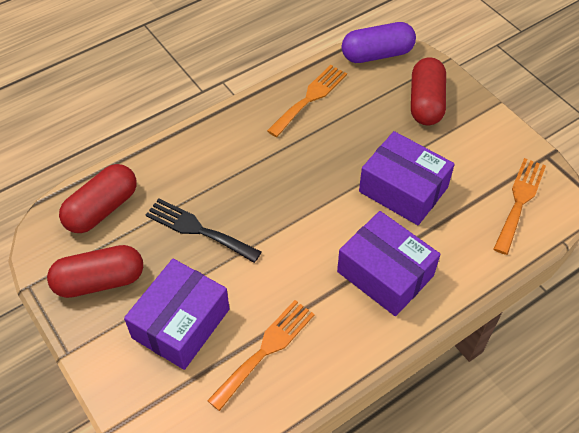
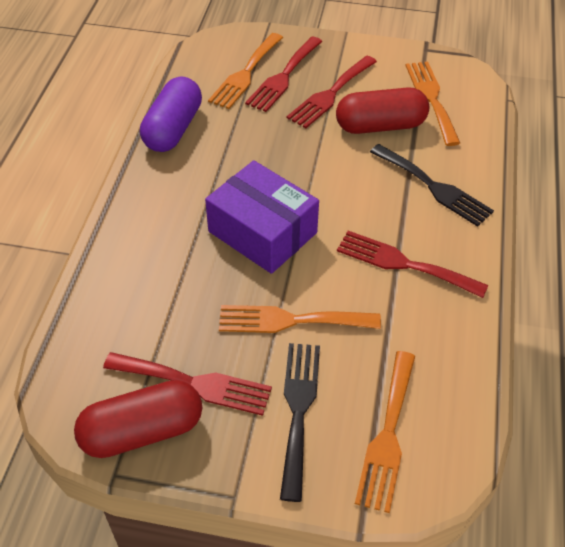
black fork: 1 -> 2
orange fork: 3 -> 4
purple box: 3 -> 1
red capsule: 3 -> 2
red fork: 0 -> 4

